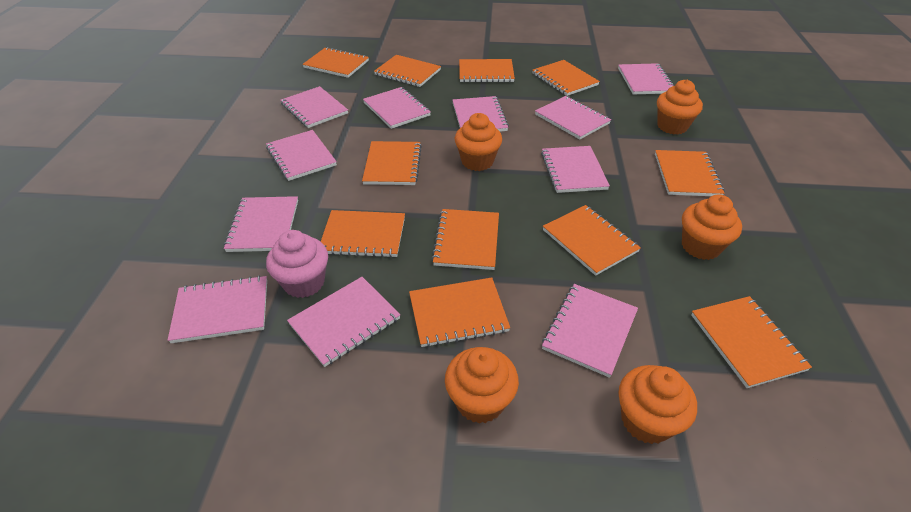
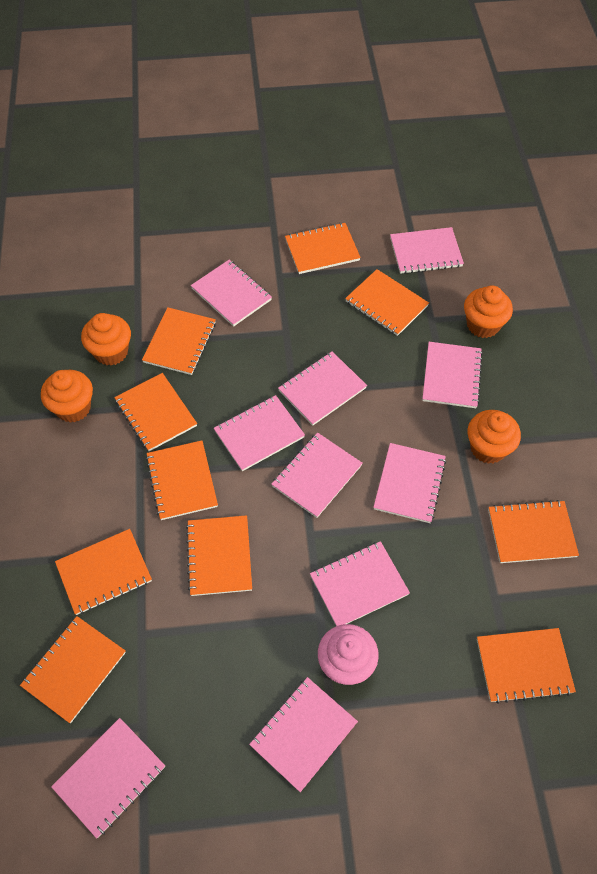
orange cupcake: 5 -> 4
orange notebook: 11 -> 10
pink notebook: 11 -> 10

